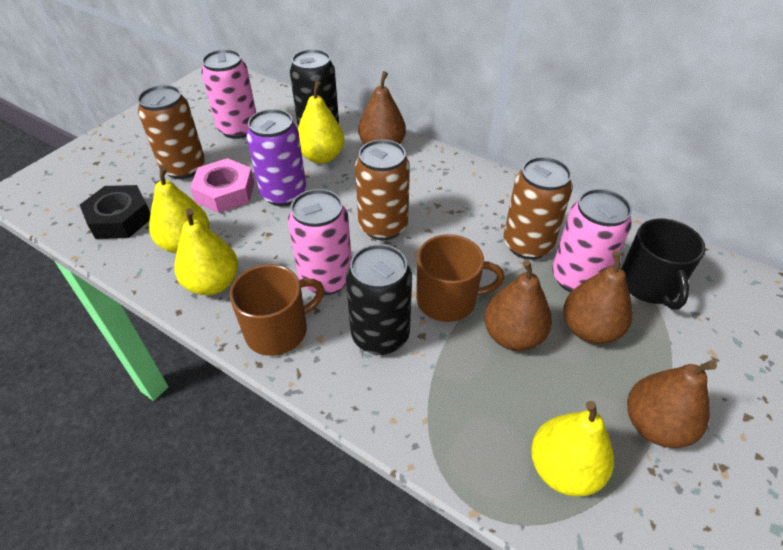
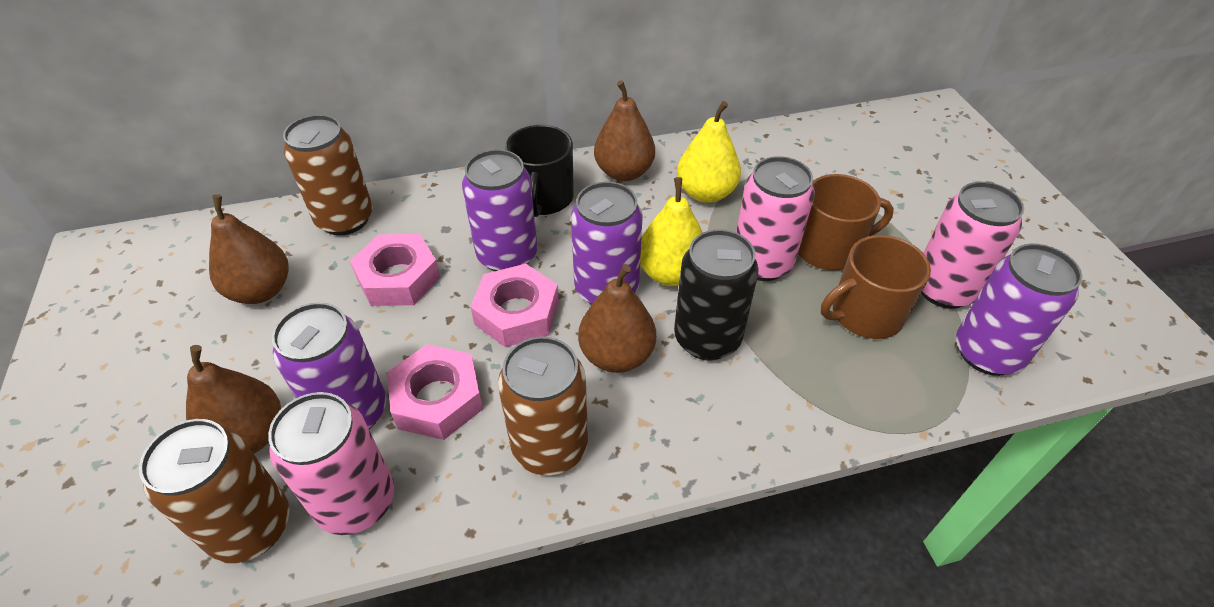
black can: 2 -> 1
black nut: 1 -> 0
pink nut: 1 -> 3
purple can: 1 -> 4
yellow pear: 4 -> 2

